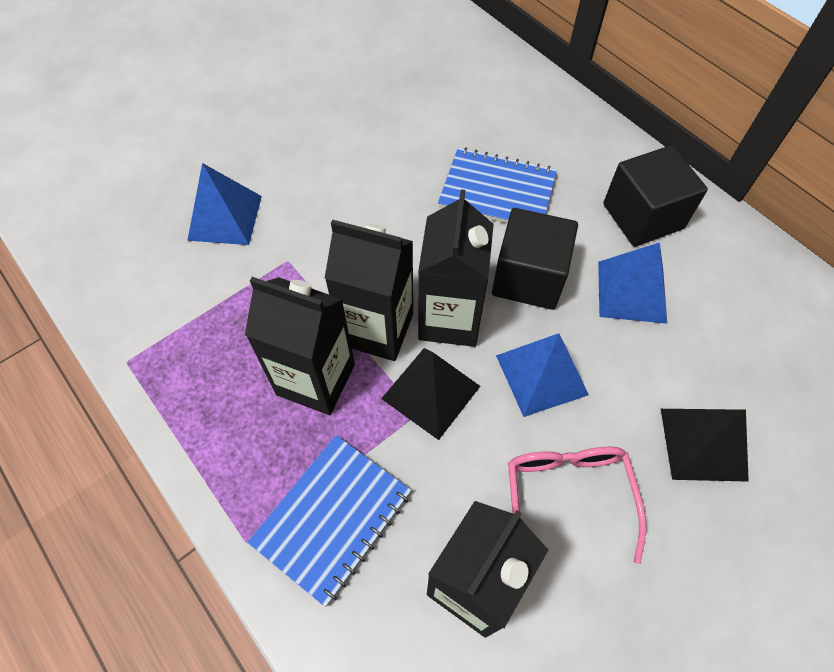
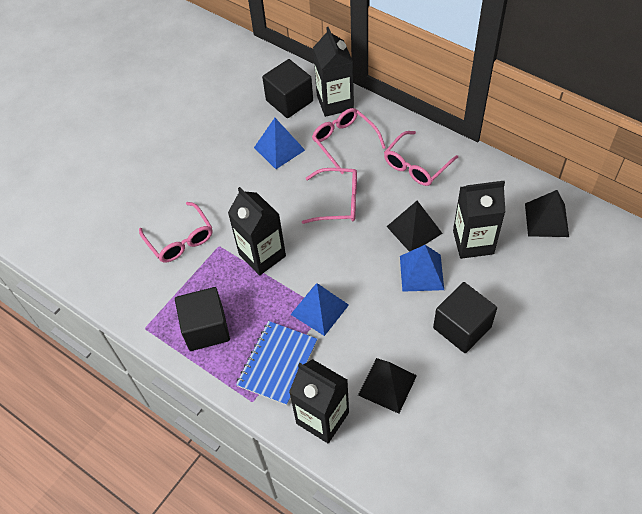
black cube: 2 -> 3
black pyramid: 2 -> 3
blue notebook: 2 -> 1
pink glasses: 1 -> 4

